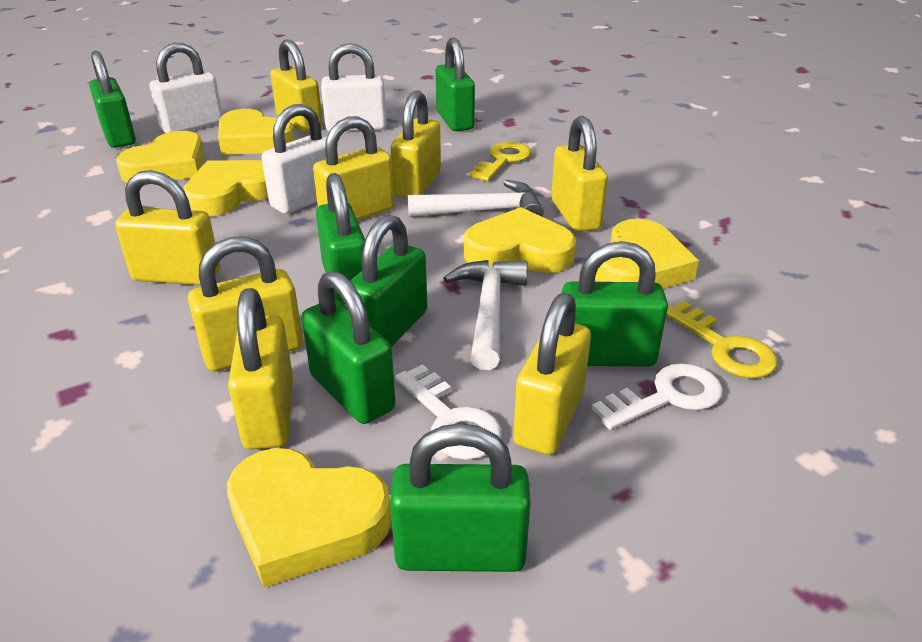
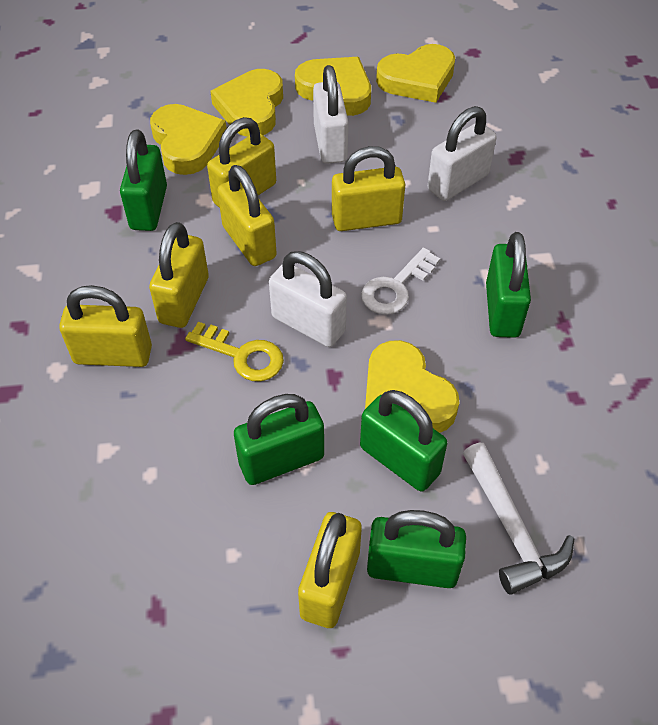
green padlock: 7 -> 5
white hammer: 2 -> 1
white key: 2 -> 1
yellow heart: 6 -> 5
yellow key: 2 -> 1
yellow padlock: 8 -> 6

